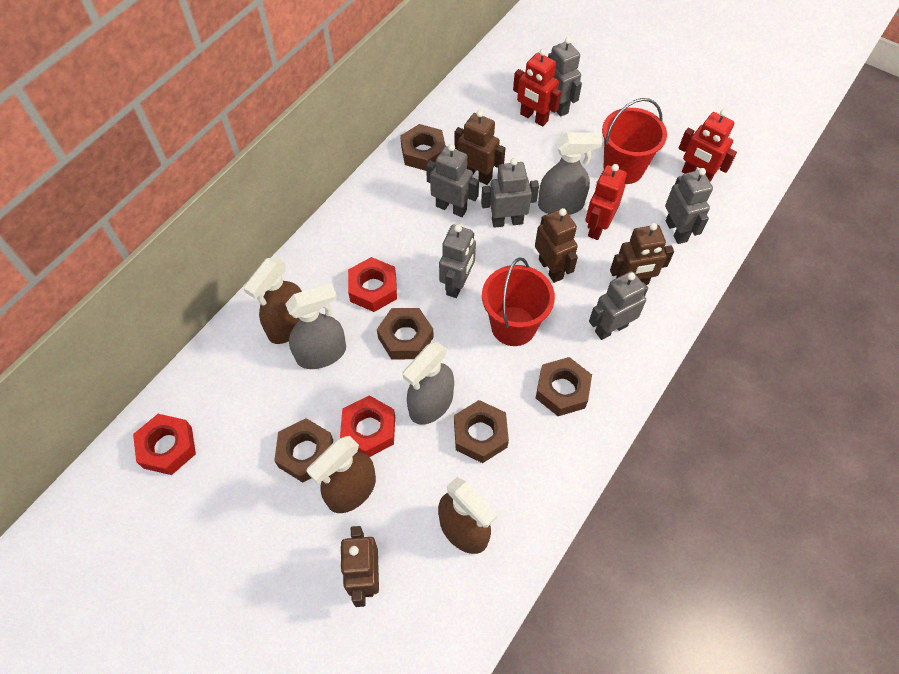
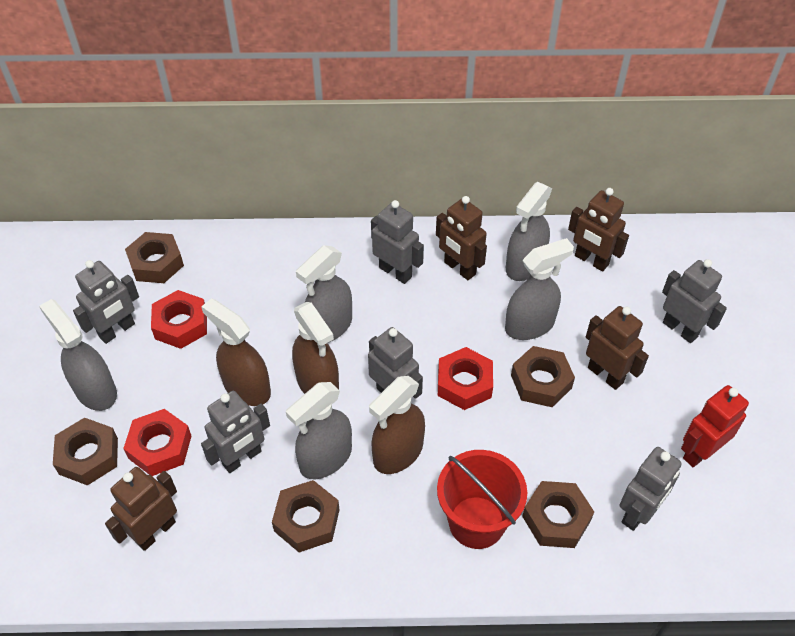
grey spray bottle: 3 -> 5
red bucket: 2 -> 1
red robot: 3 -> 1

